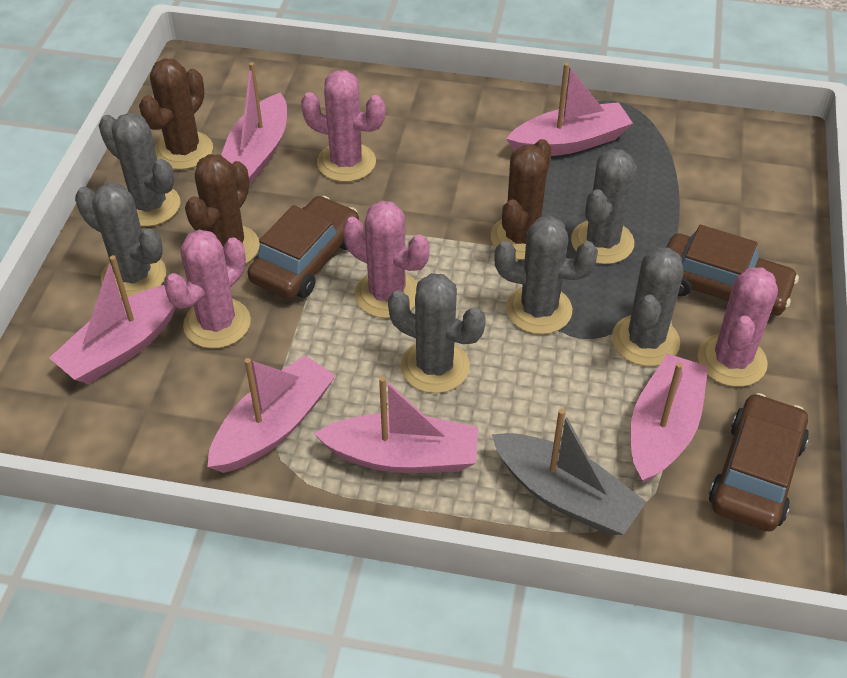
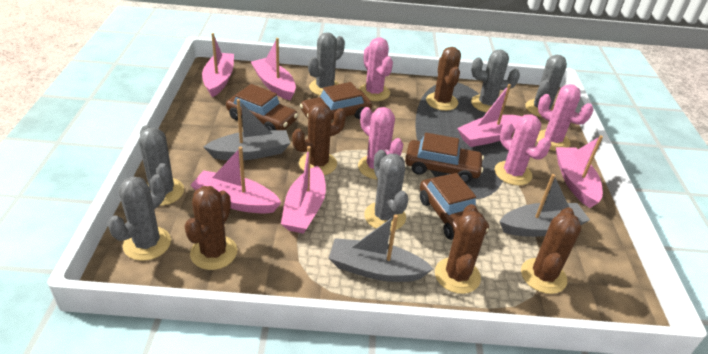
brown cactus: 3 -> 5
brown car: 3 -> 4
grey boat: 1 -> 3

